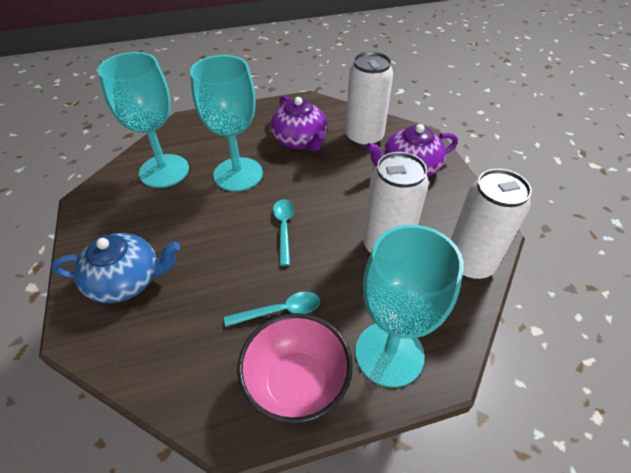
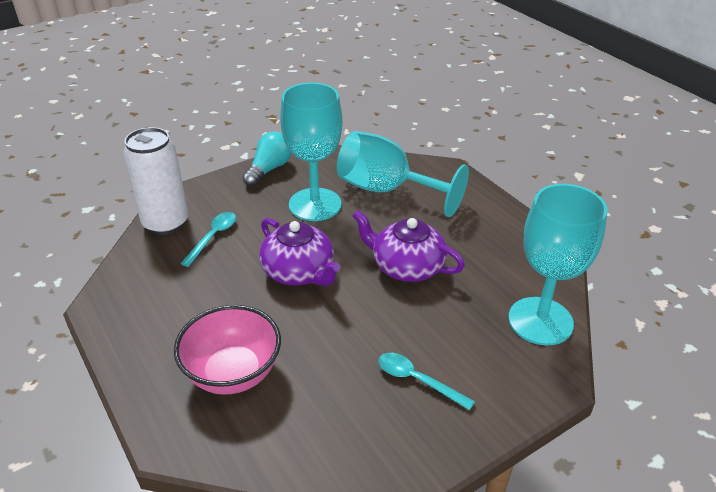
blue teapot: 1 -> 0
turquoise light bulb: 0 -> 1
white can: 3 -> 1

